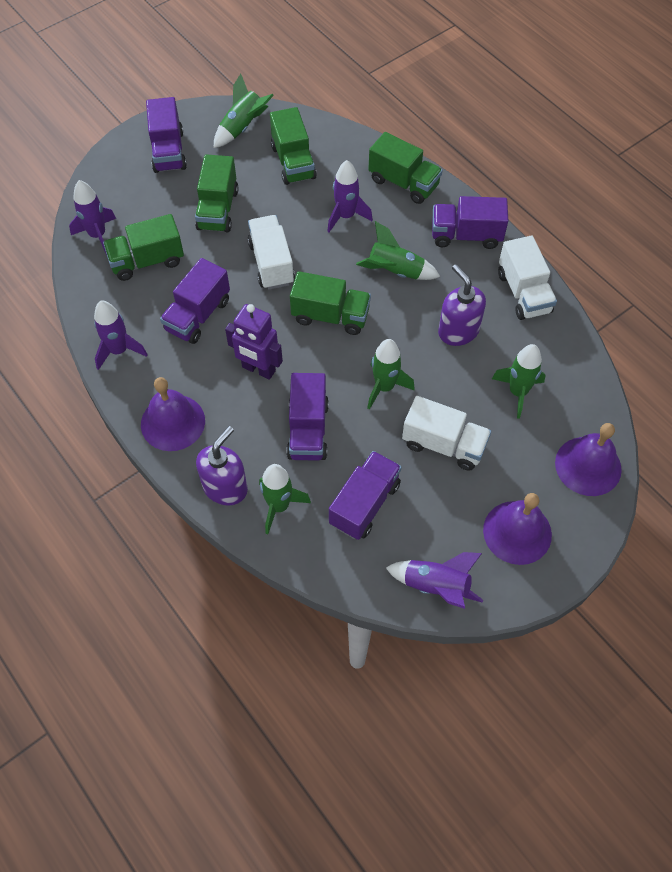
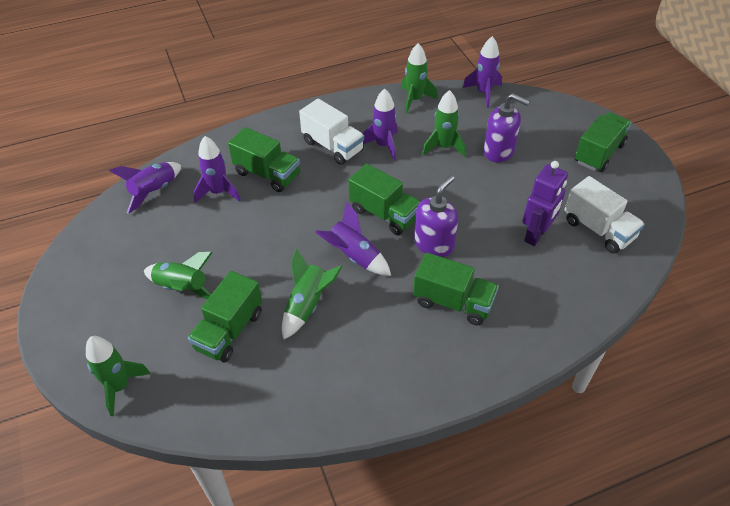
purple bell: 3 -> 0
purple rocket: 4 -> 5
purple truck: 5 -> 0
white truck: 3 -> 2

